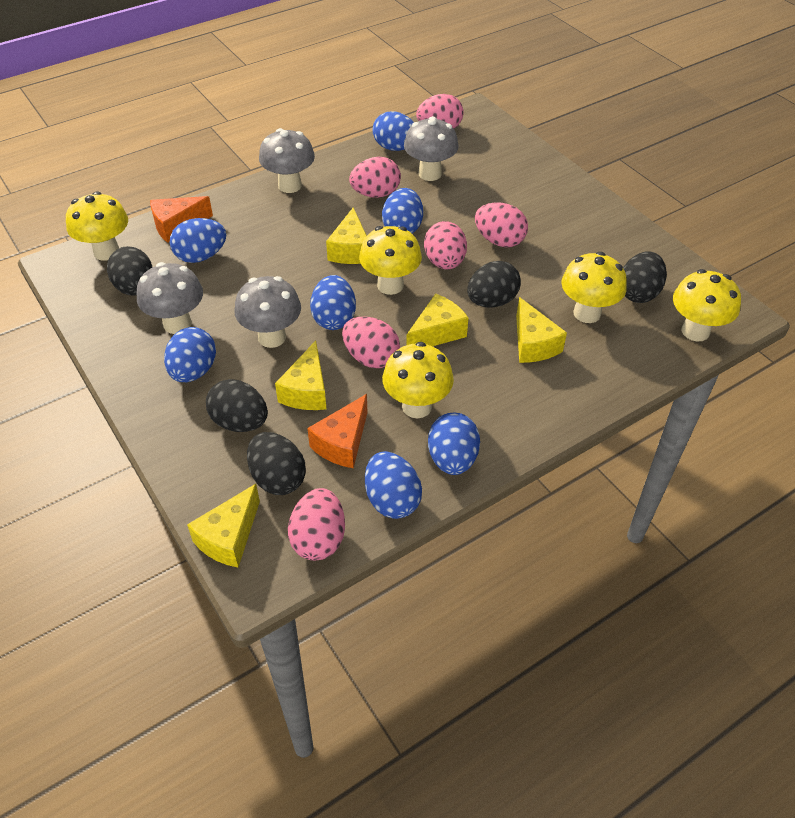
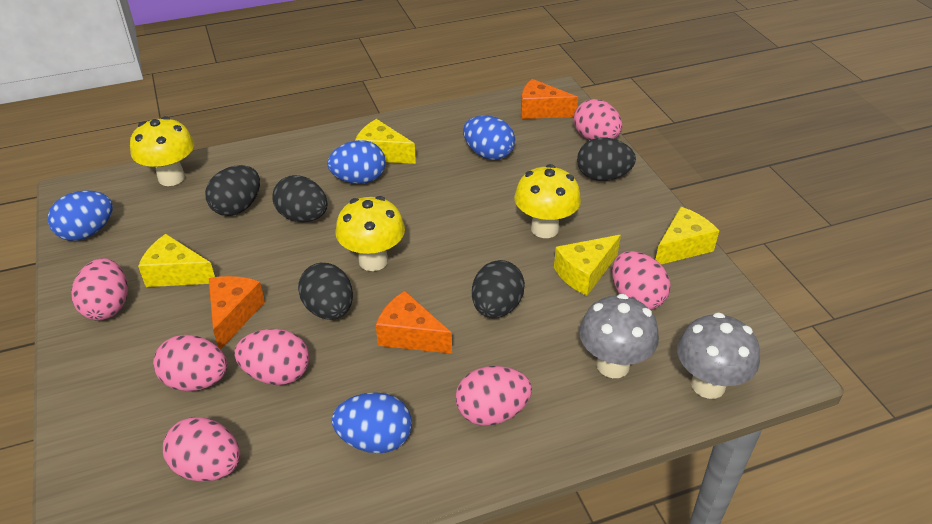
blue egg: 7 -> 4
grey mushroom: 4 -> 2
orange cheese: 2 -> 3
pink egg: 6 -> 7
yellow cheese: 5 -> 4
yellow mushroom: 5 -> 3

